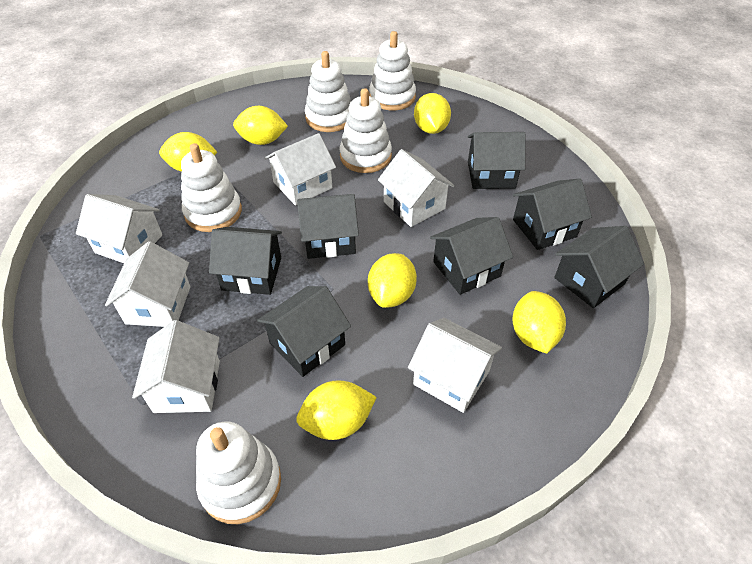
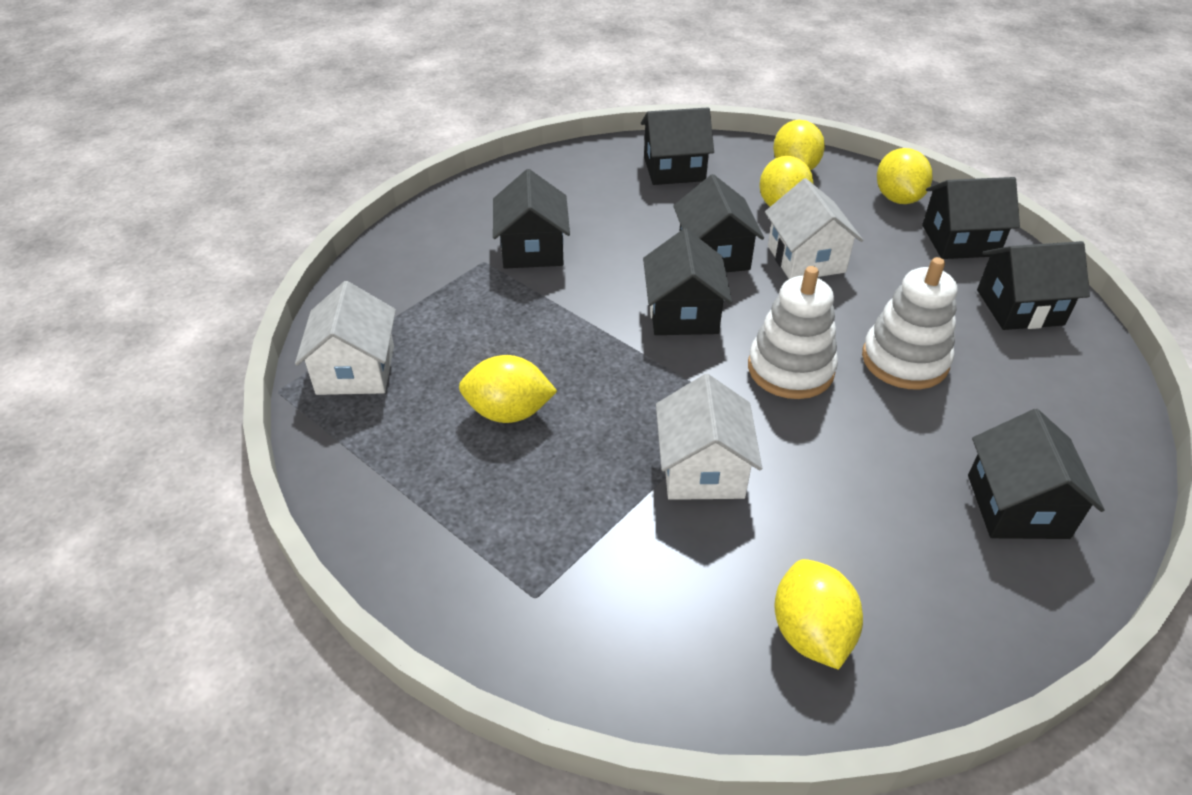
white house: 6 -> 3
white stacking toy: 5 -> 2
yellow lemon: 6 -> 5

